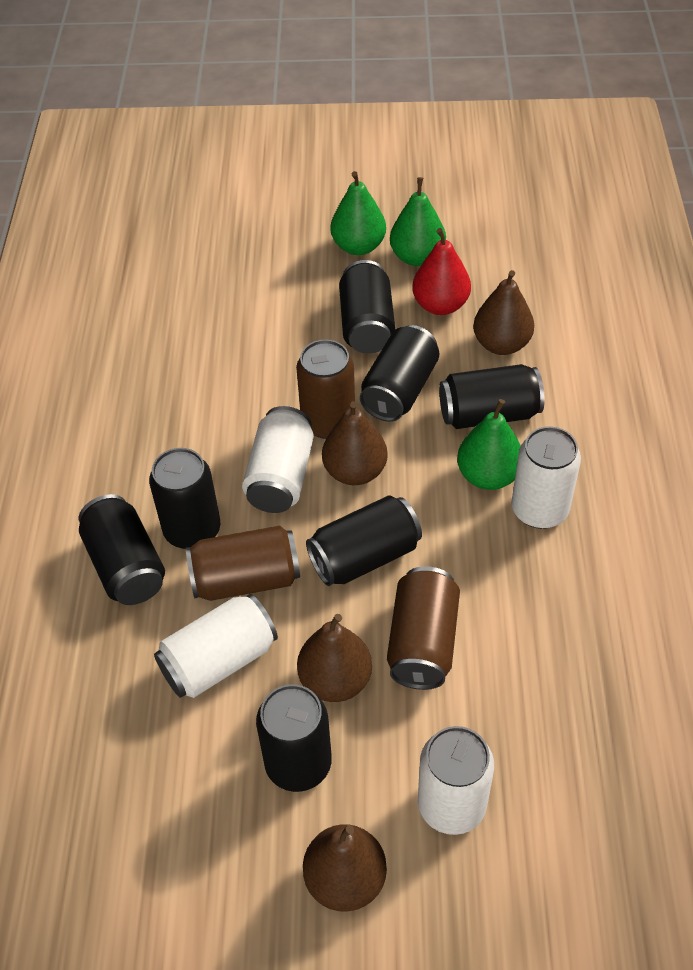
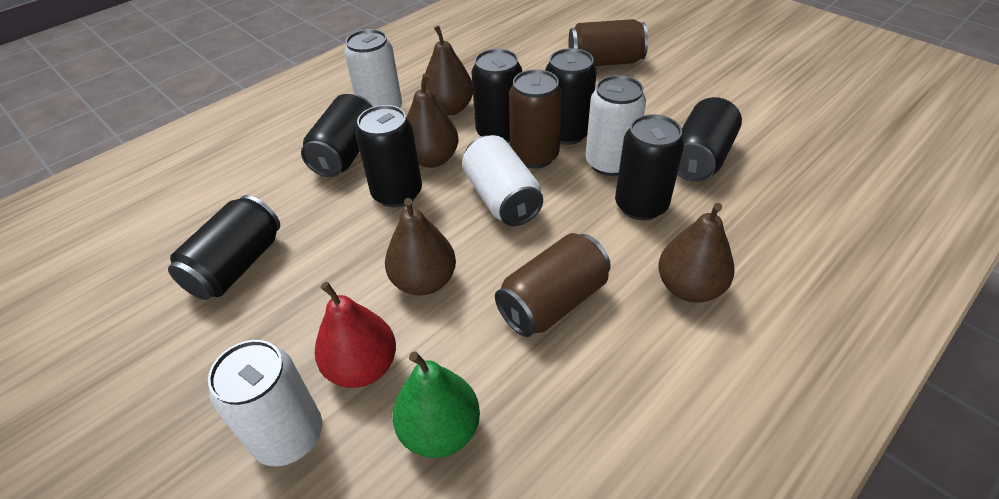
green pear: 3 -> 1

